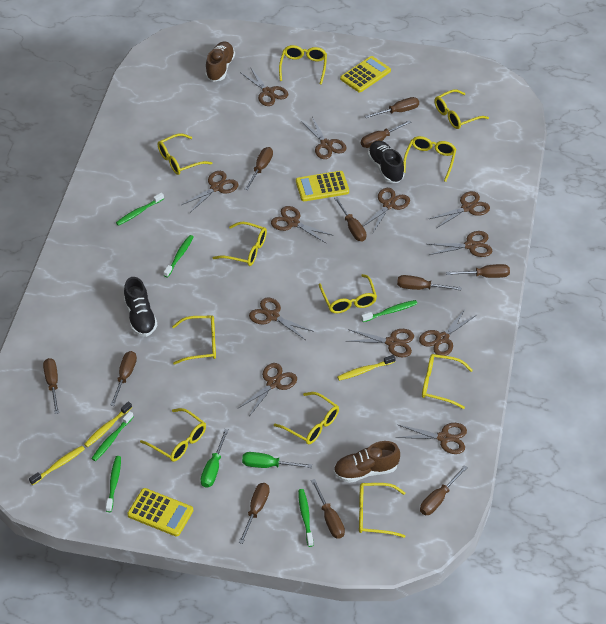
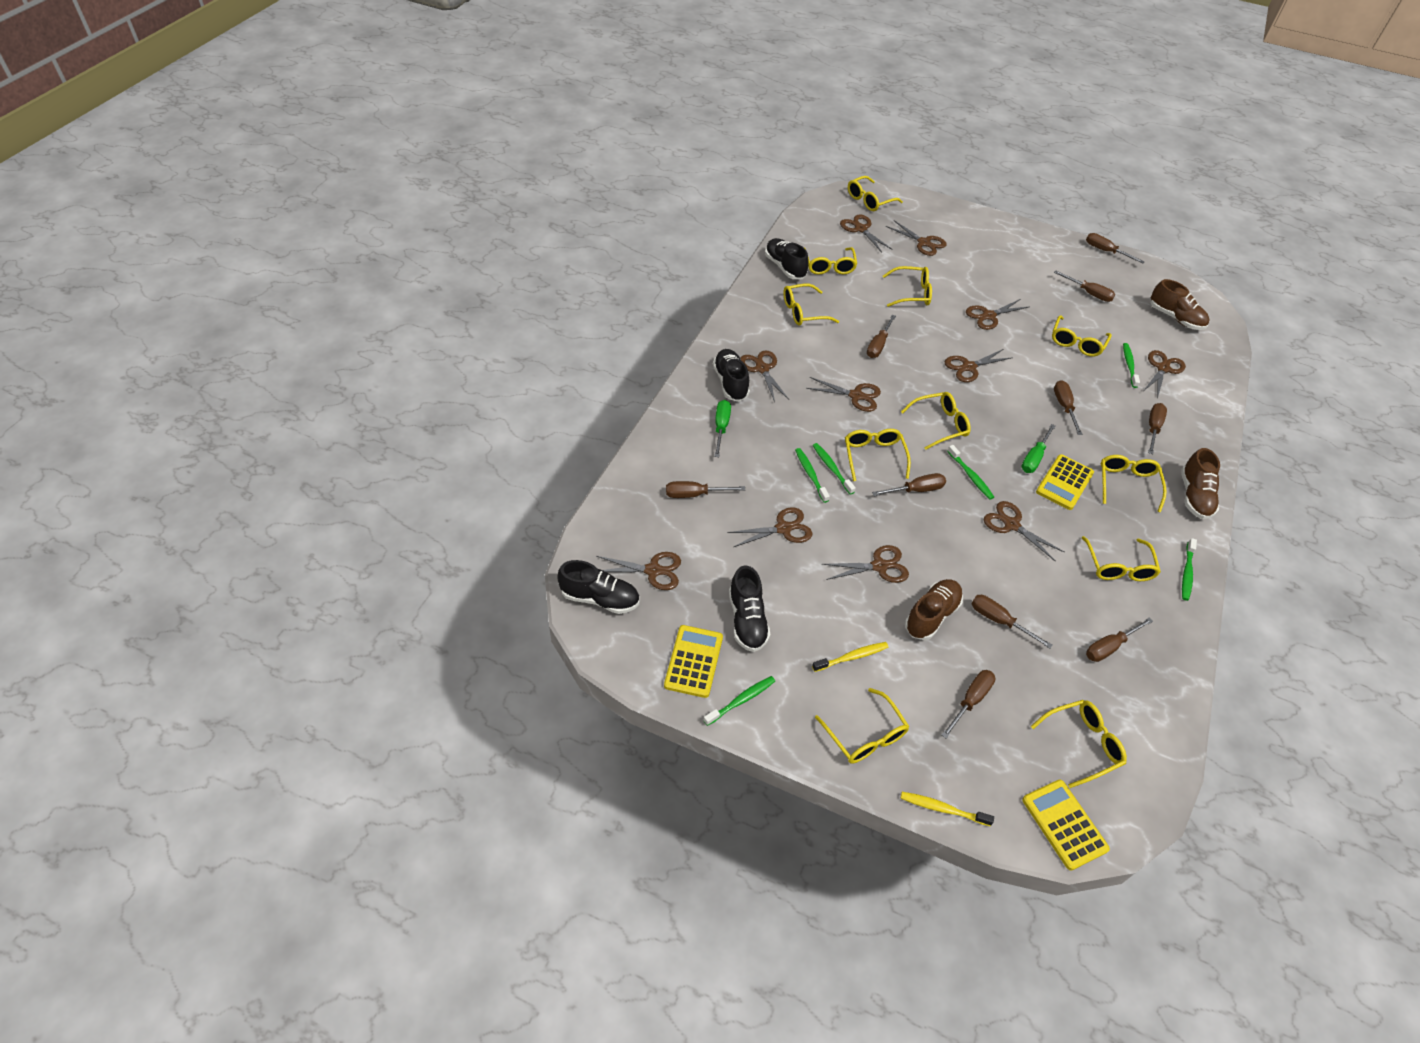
black shoe: 2 -> 4
brown scissors: 12 -> 11
brown screwdriver: 11 -> 10
brown shoe: 2 -> 3
yellow toothbrush: 3 -> 2

